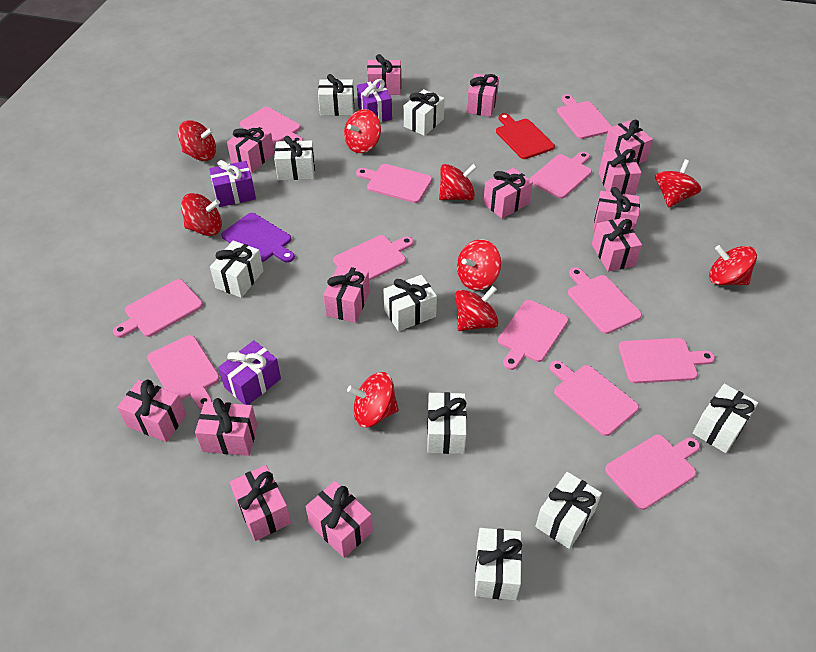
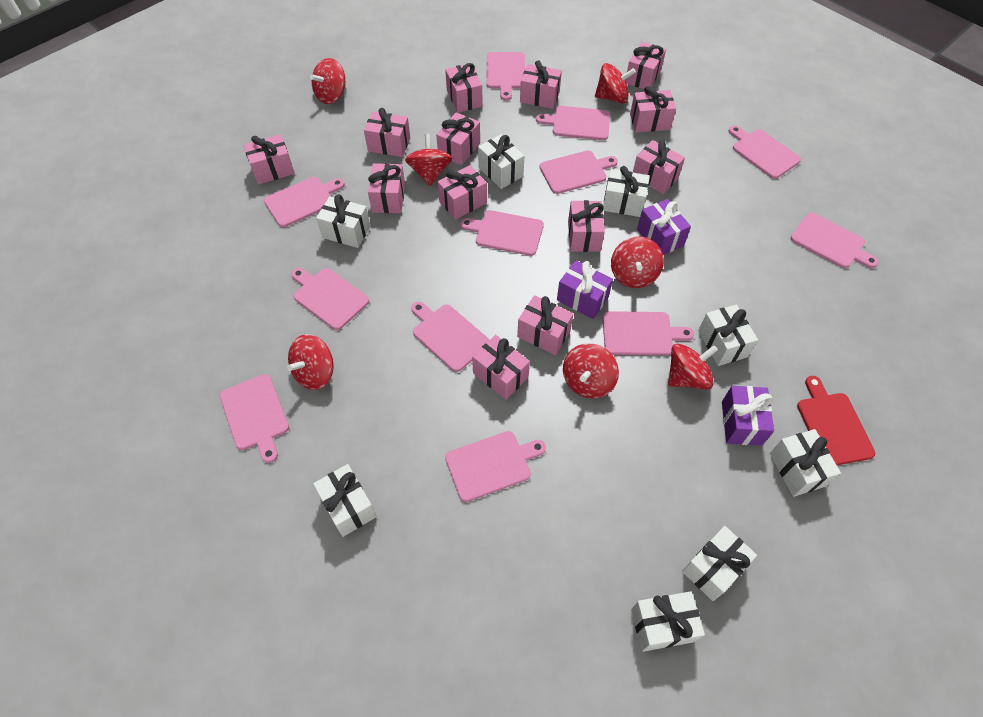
purple cutting board: 1 -> 0
red spinning top: 9 -> 7
white gift: 9 -> 8

